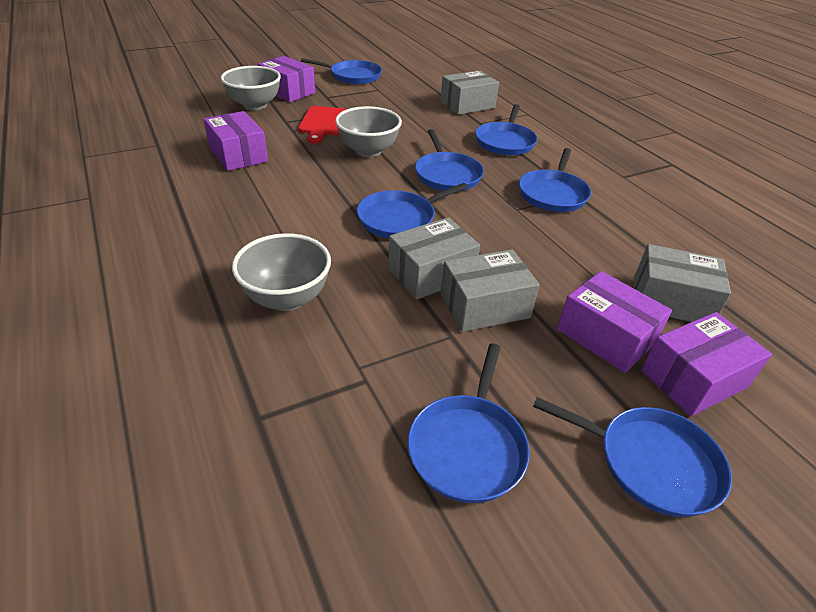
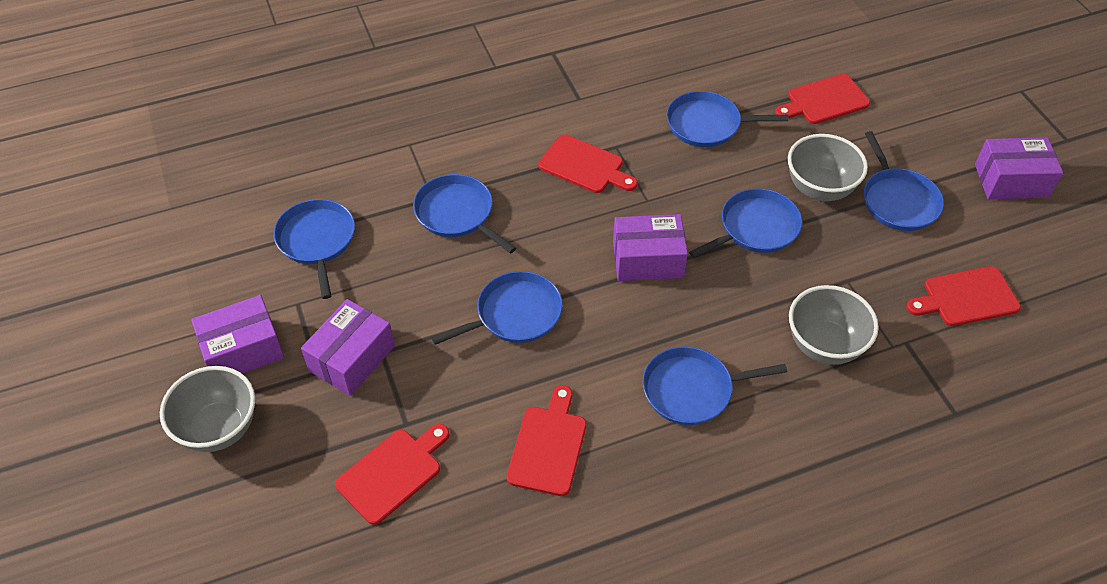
grey box: 4 -> 0
red cutting board: 1 -> 5

